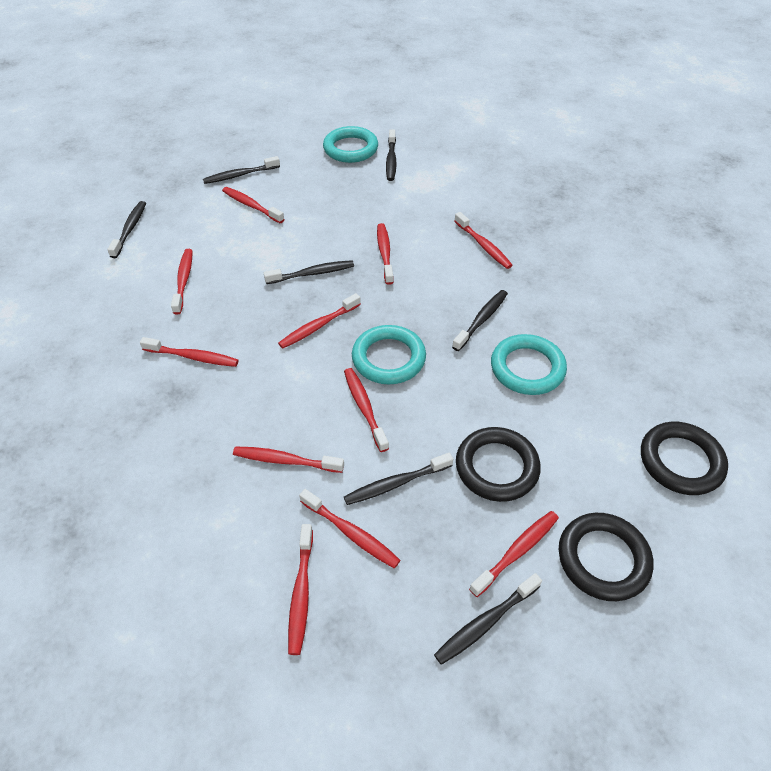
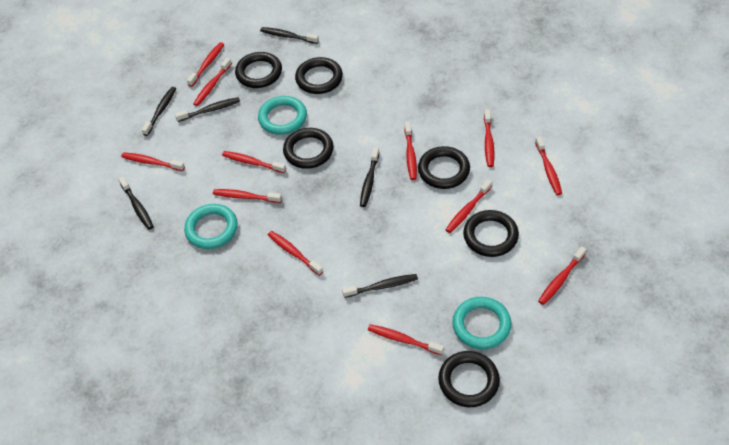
black ring: 3 -> 6
black toothbrush: 7 -> 6
red toothbrush: 11 -> 12

